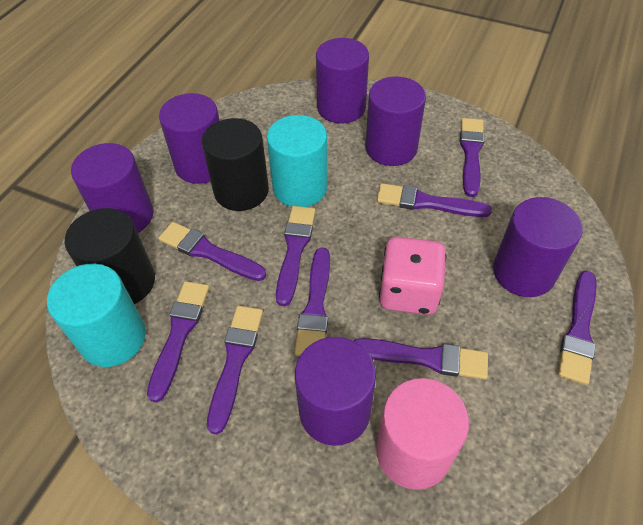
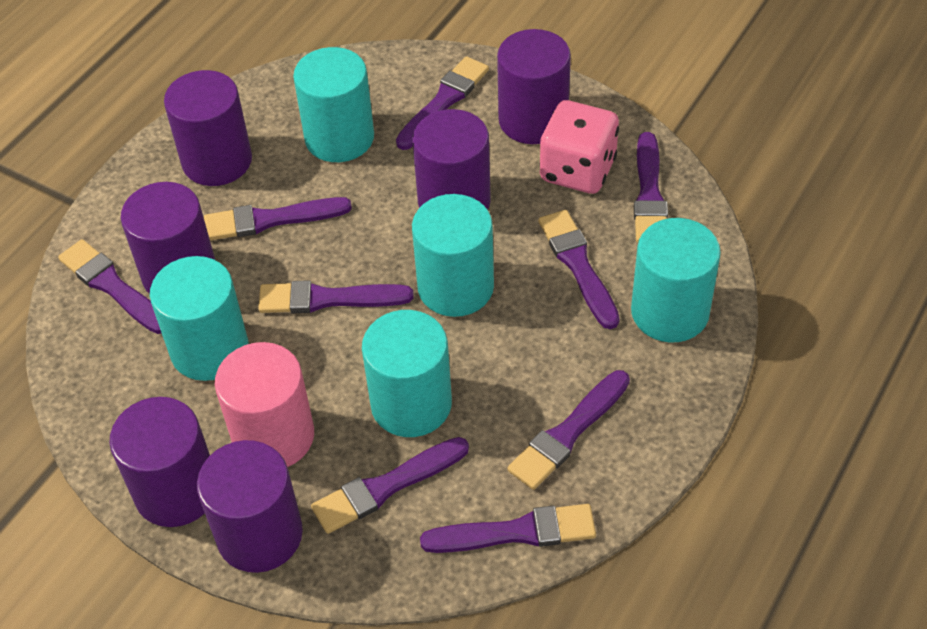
black cylinder: 2 -> 0
turquoise cylinder: 2 -> 5

